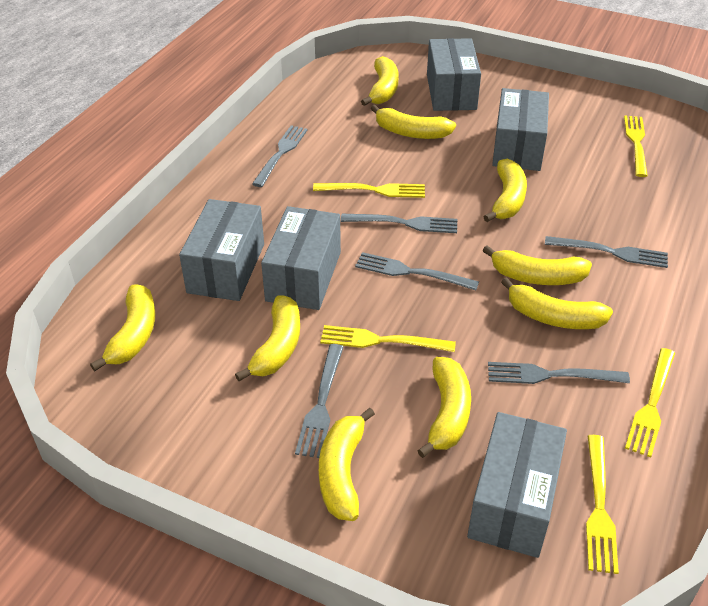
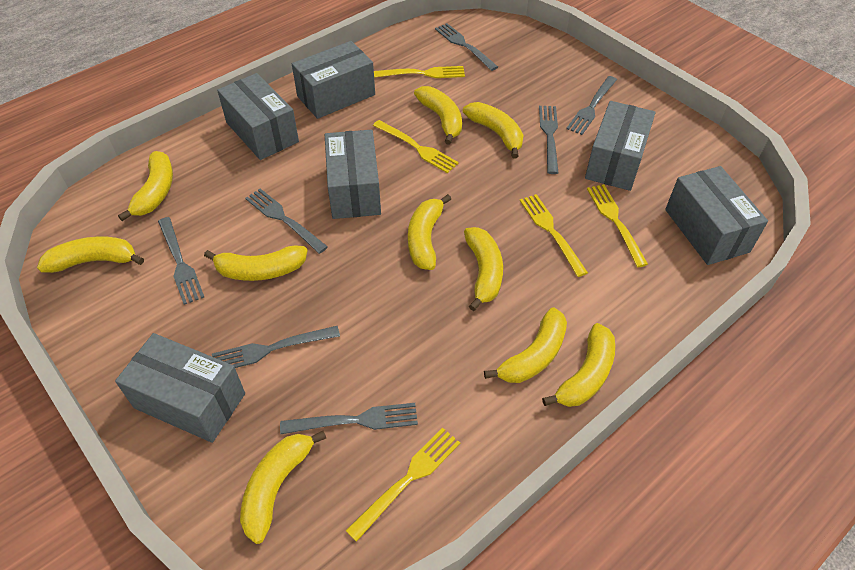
grey box: 5 -> 6
grey fork: 6 -> 7
yellow banana: 9 -> 10

